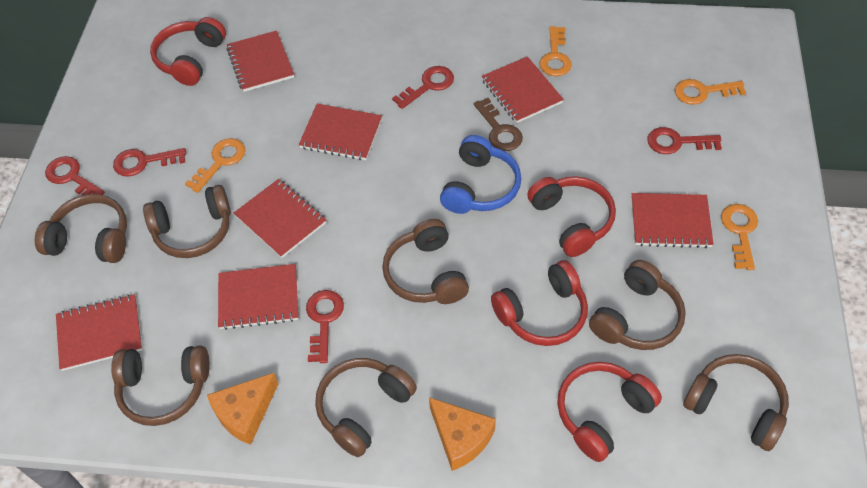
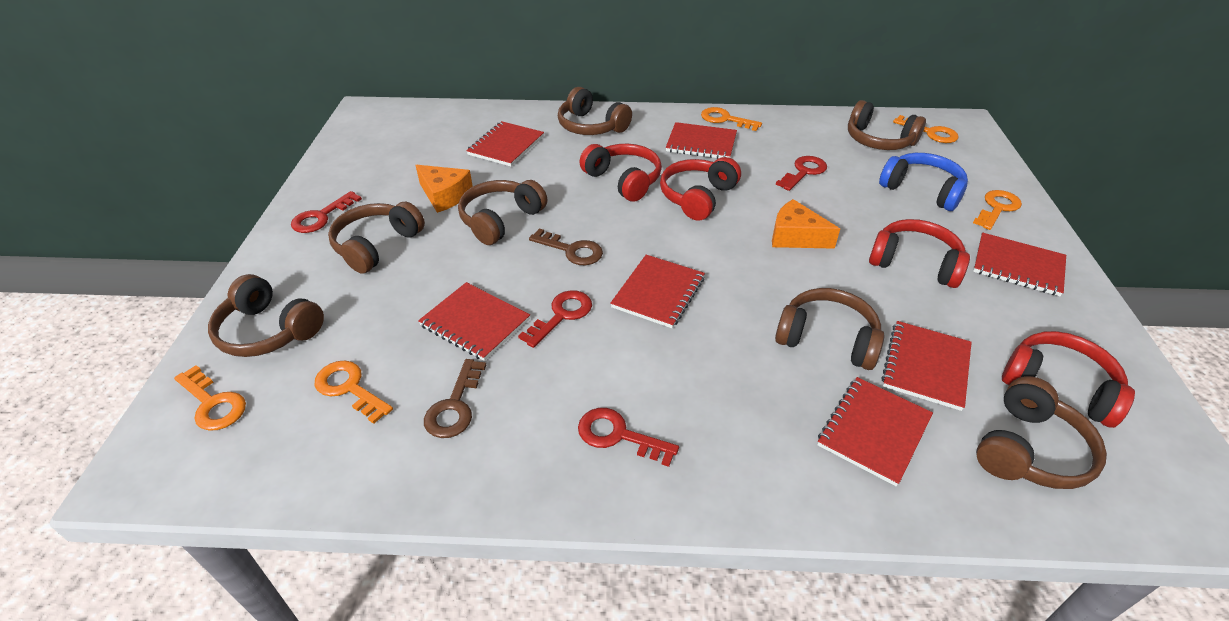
brown key: 1 -> 2
orange key: 4 -> 5
red key: 5 -> 4

